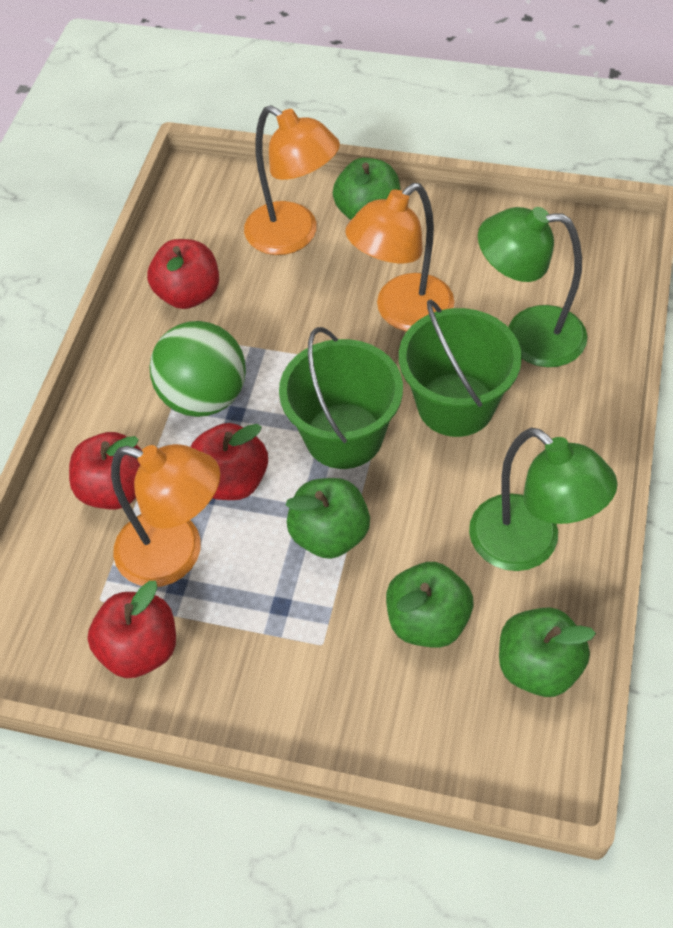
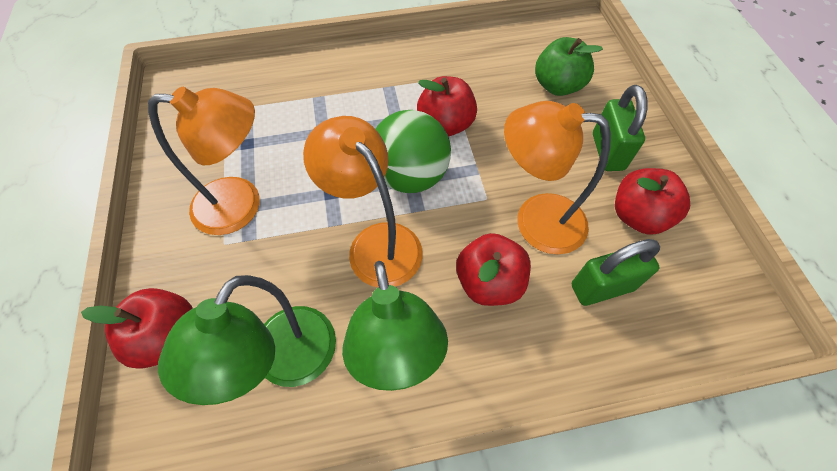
green apple: 4 -> 1
green bucket: 2 -> 0
green padlock: 0 -> 2

